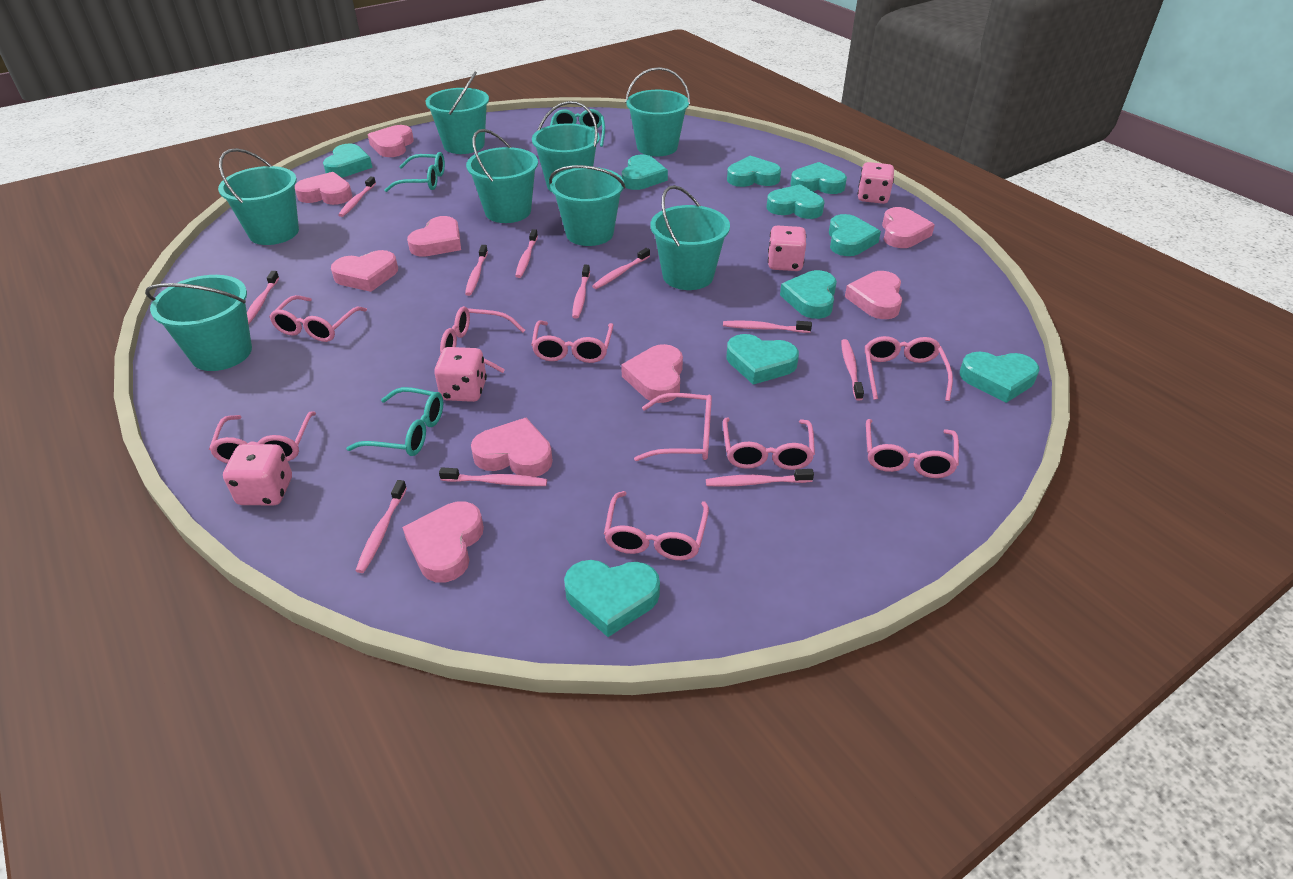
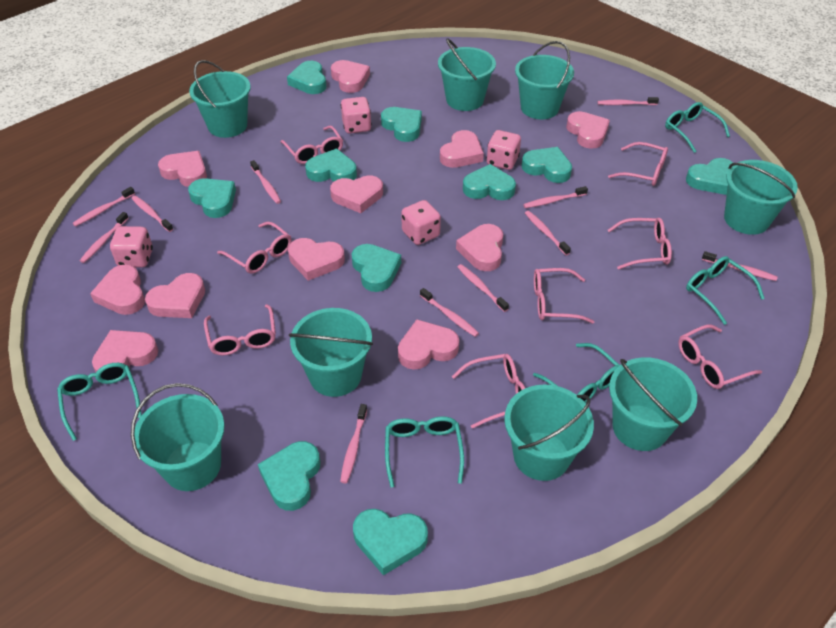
pink glasses: 9 -> 8
pink heart: 9 -> 11
turquoise glasses: 3 -> 5

